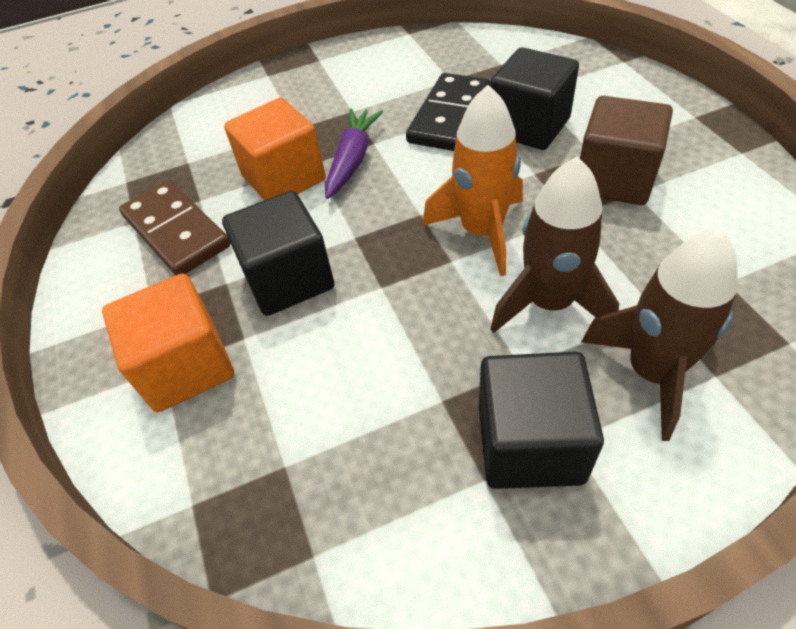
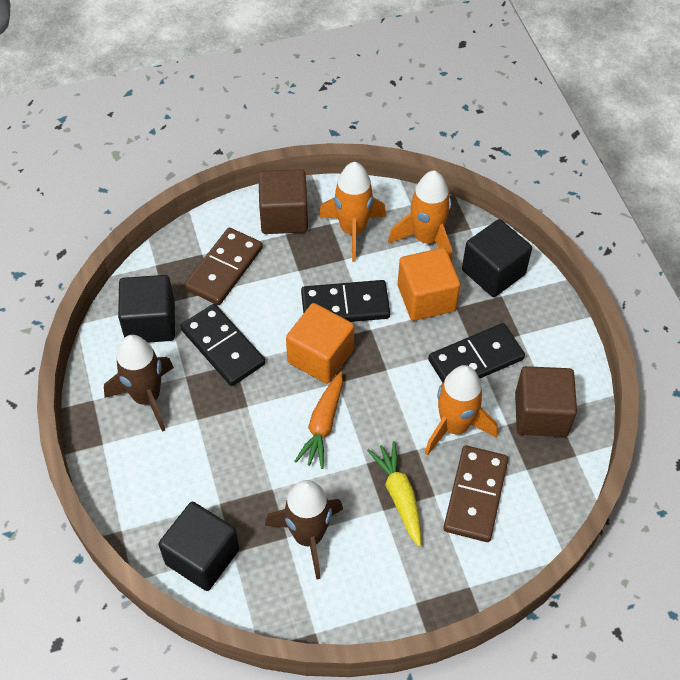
black domino: 1 -> 3
brown cube: 1 -> 2
brown domino: 1 -> 2
orange carrot: 0 -> 1
orange rocket: 1 -> 3
purple carrot: 1 -> 0
yellow carrot: 0 -> 1

